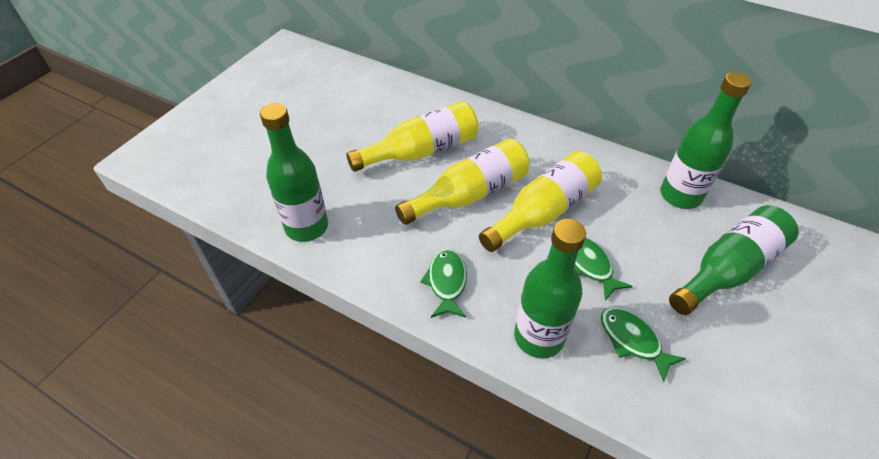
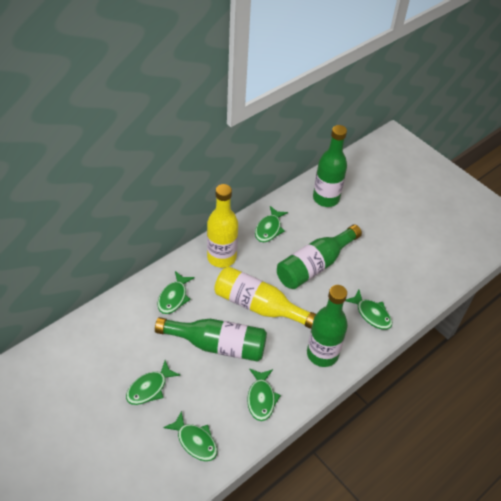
green fish: 3 -> 6
yellow bottle: 3 -> 2

